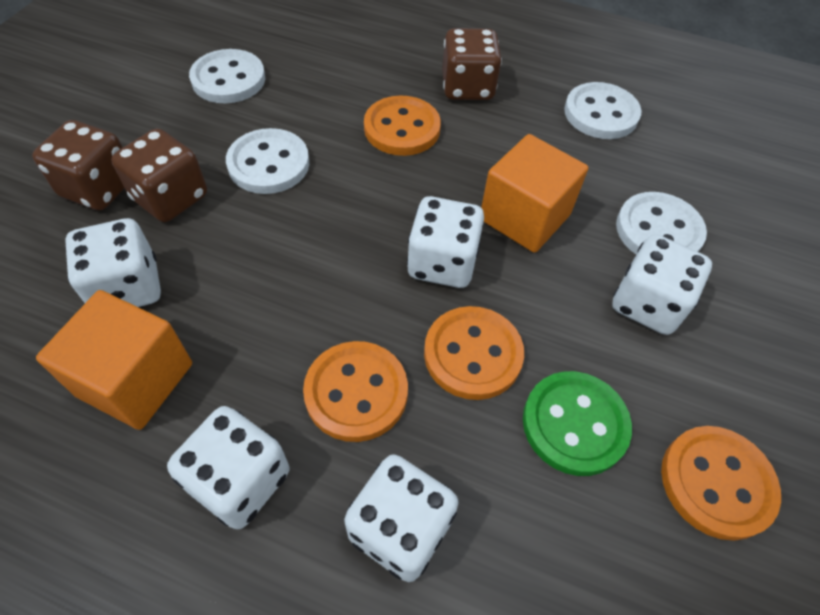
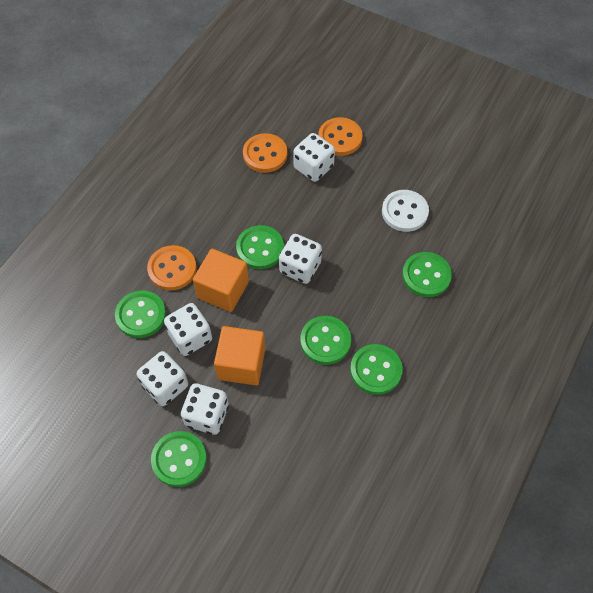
brown dice: 3 -> 0
green button: 1 -> 6
orange button: 4 -> 3
white button: 4 -> 1

